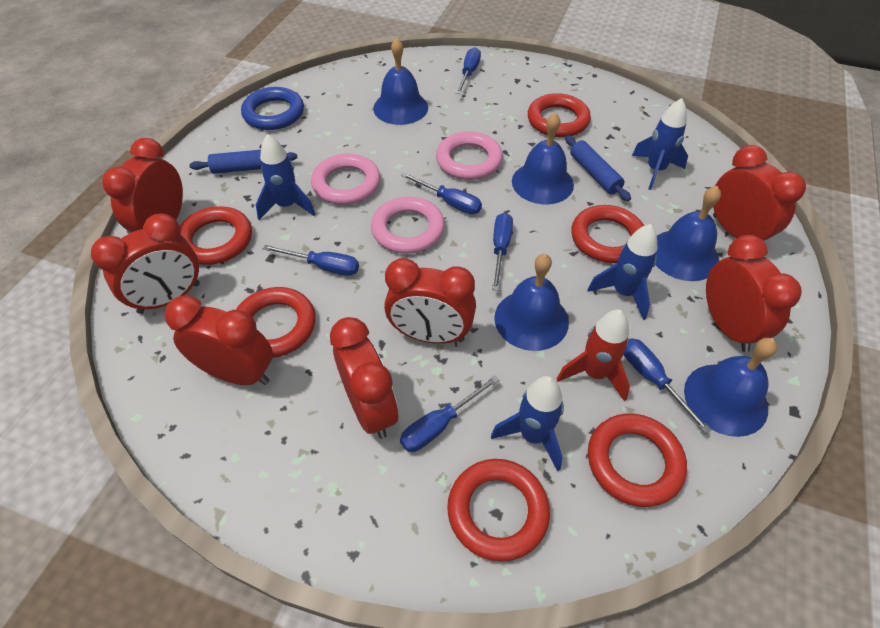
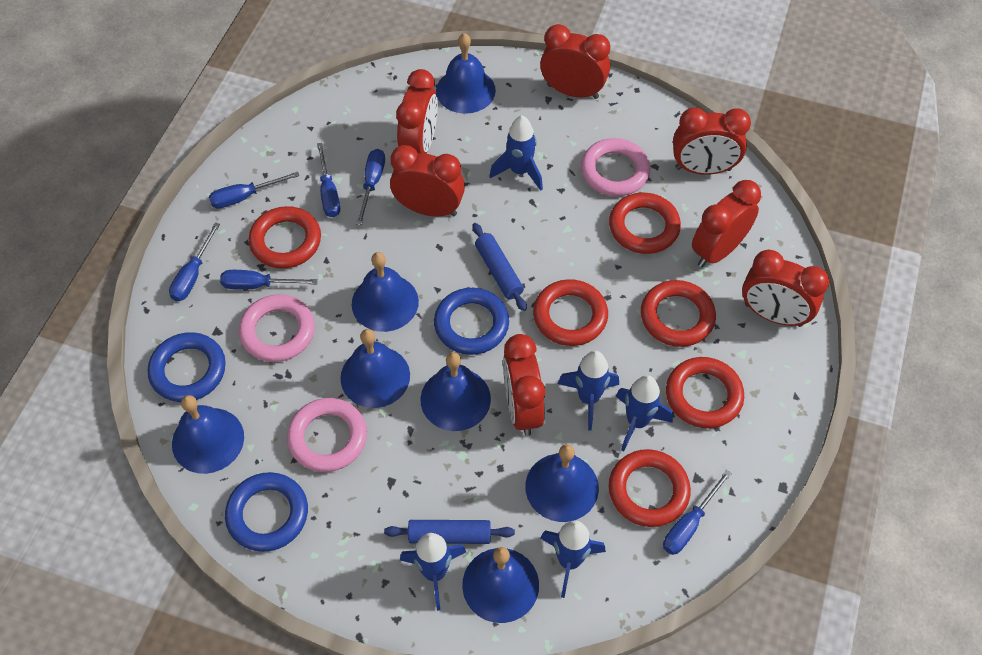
blue bell: 5 -> 7
blue ring: 1 -> 3
blue rocket: 4 -> 5
red rocket: 1 -> 0

